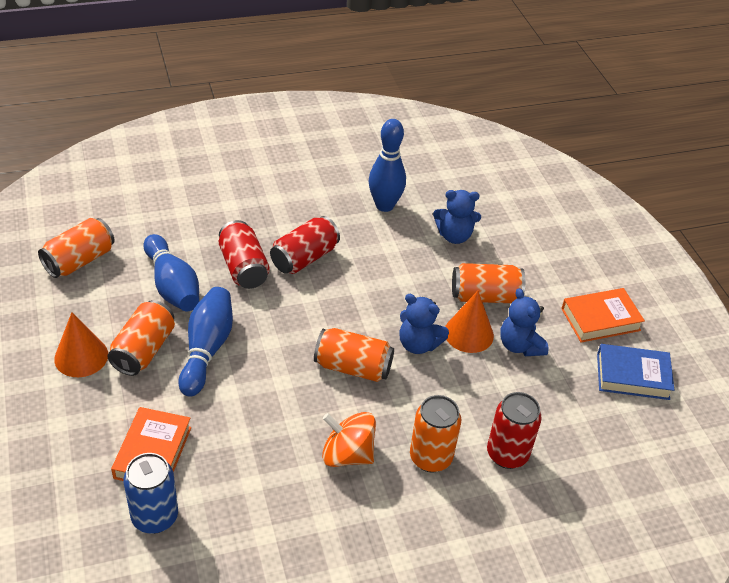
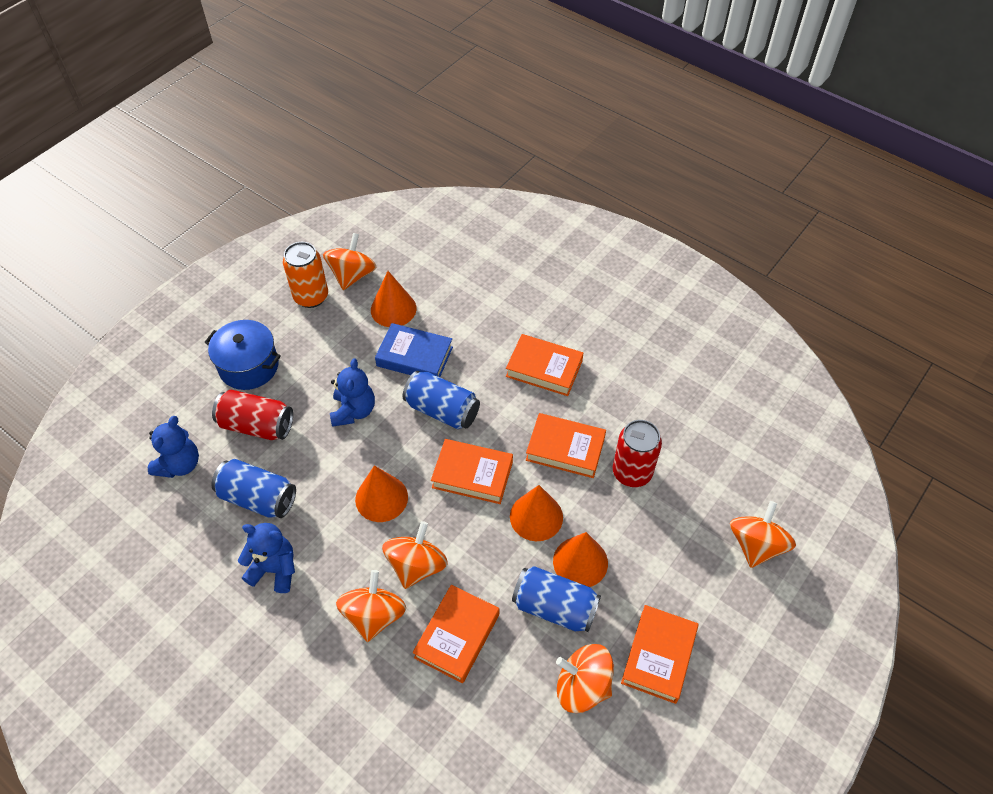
blue bowling pin: 3 -> 0
blue can: 1 -> 3
blue pot: 0 -> 1
orange book: 2 -> 5
orange can: 5 -> 1
orange cone: 2 -> 4
orange spinning top: 1 -> 5
red can: 3 -> 2

